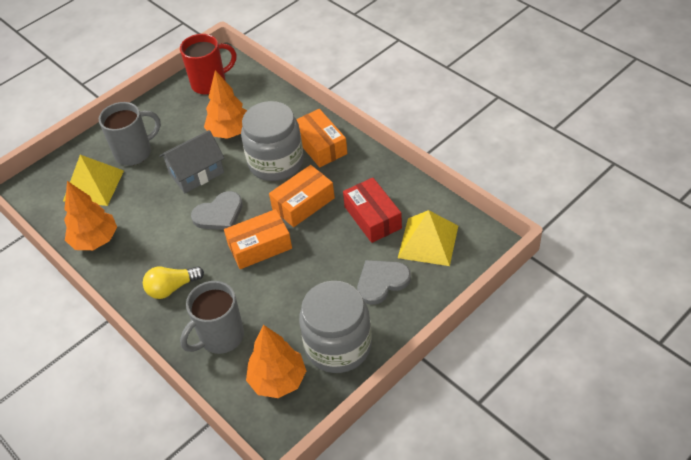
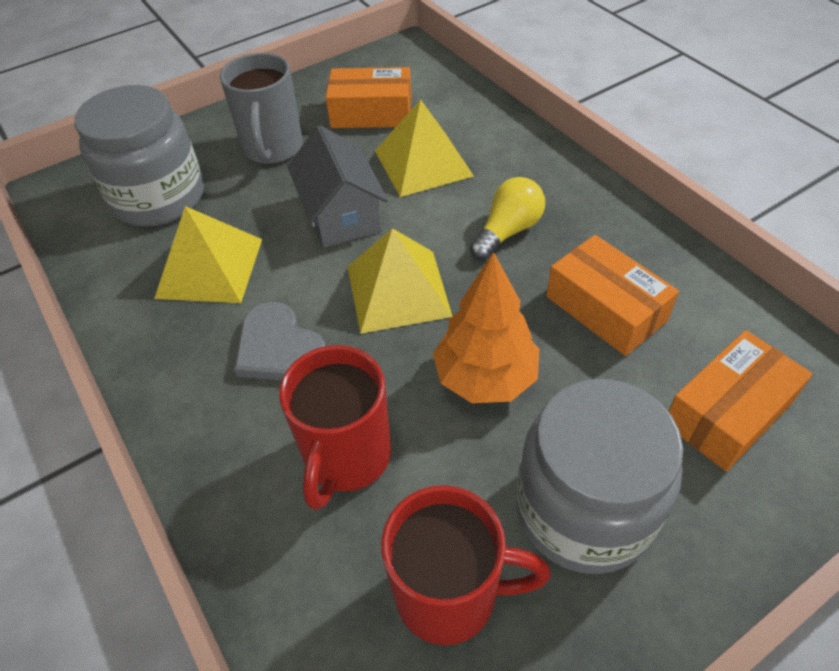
grey heart: 2 -> 1
grey mug: 2 -> 1
orange tree: 3 -> 1
red box: 1 -> 0
red mug: 1 -> 2
yellow pyramid: 2 -> 3

